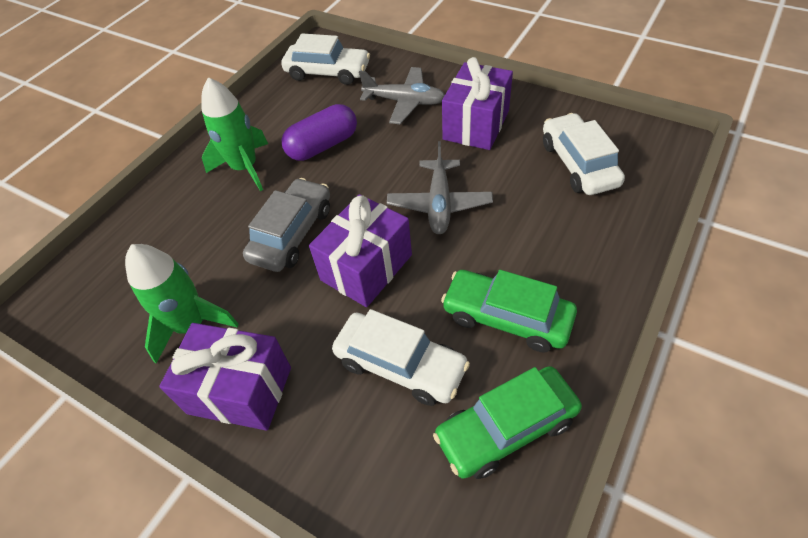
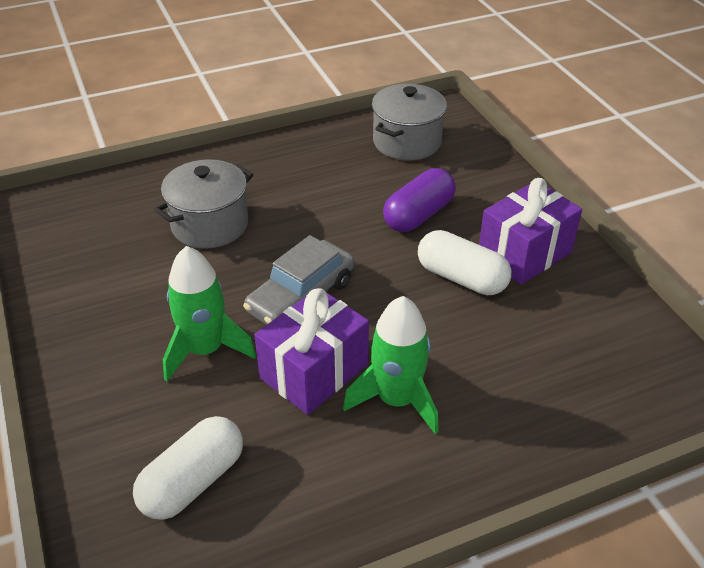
green car: 2 -> 0
grey plane: 2 -> 0
grey pot: 0 -> 2
purple gift: 3 -> 2
white capsule: 0 -> 2
white car: 3 -> 0

